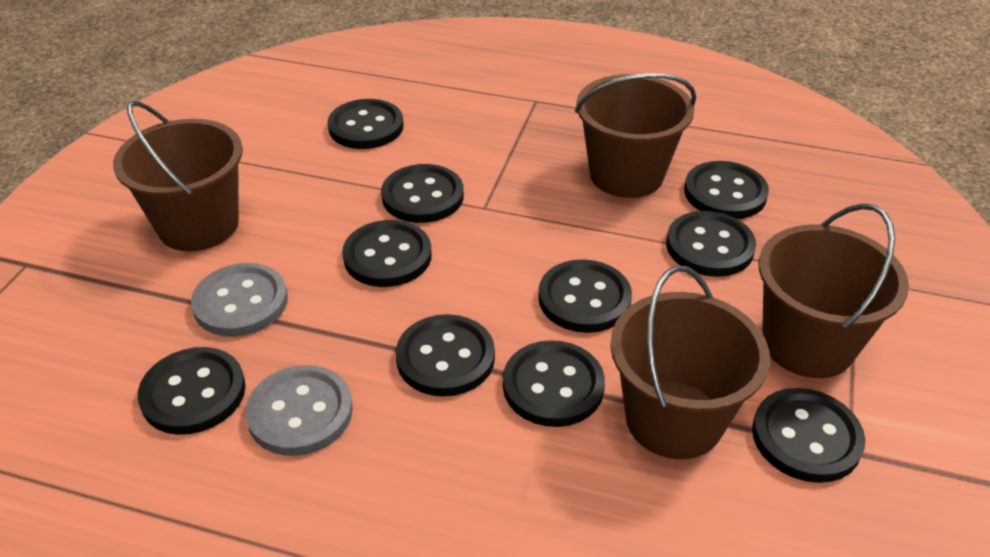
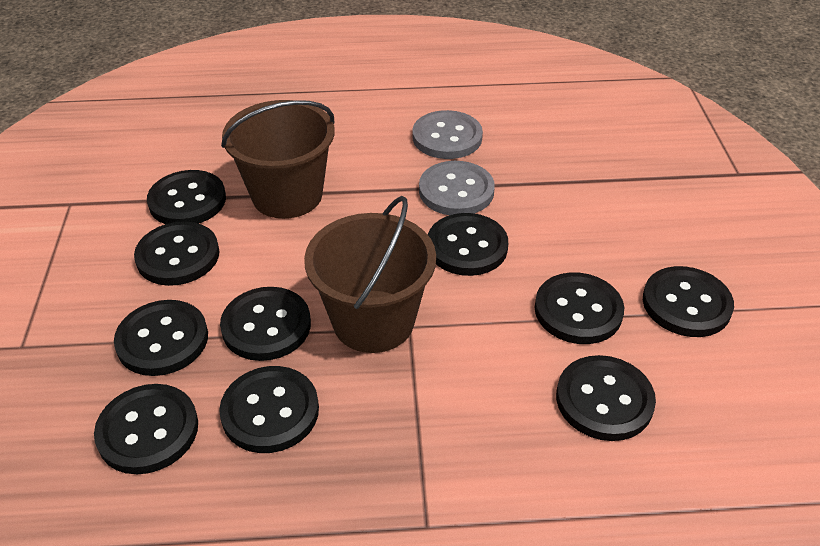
brown bucket: 4 -> 2

